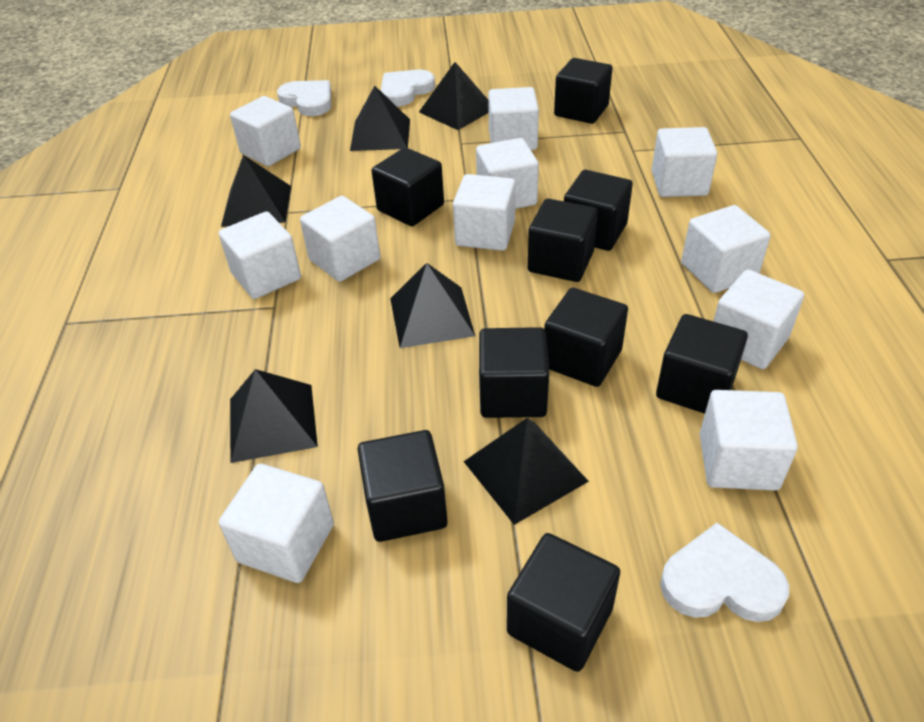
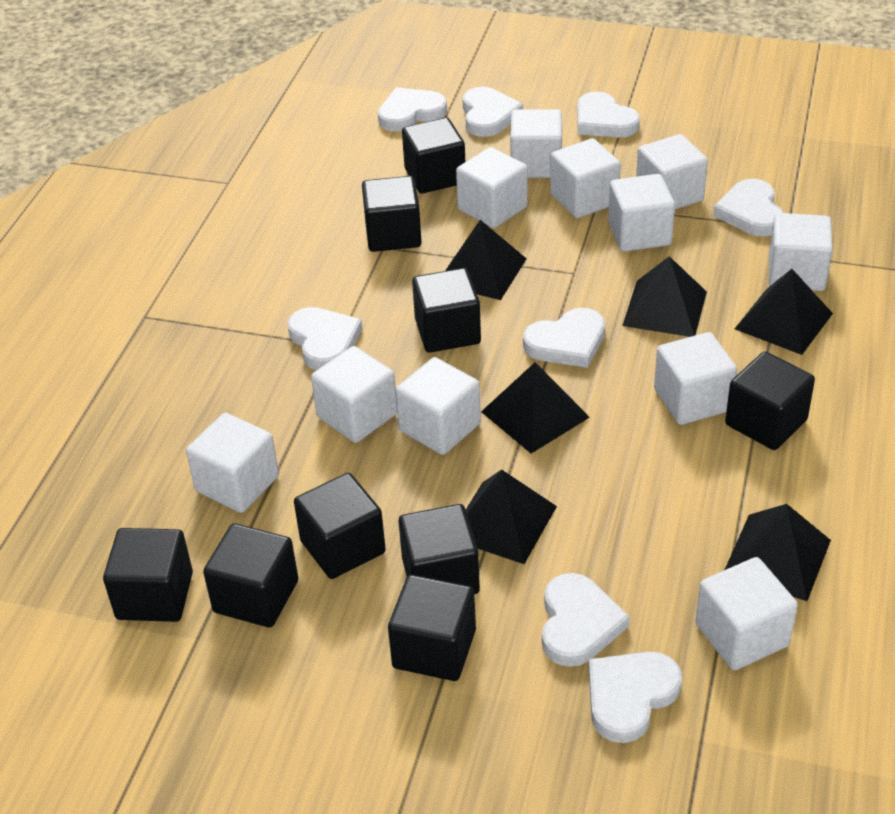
white heart: 3 -> 8

